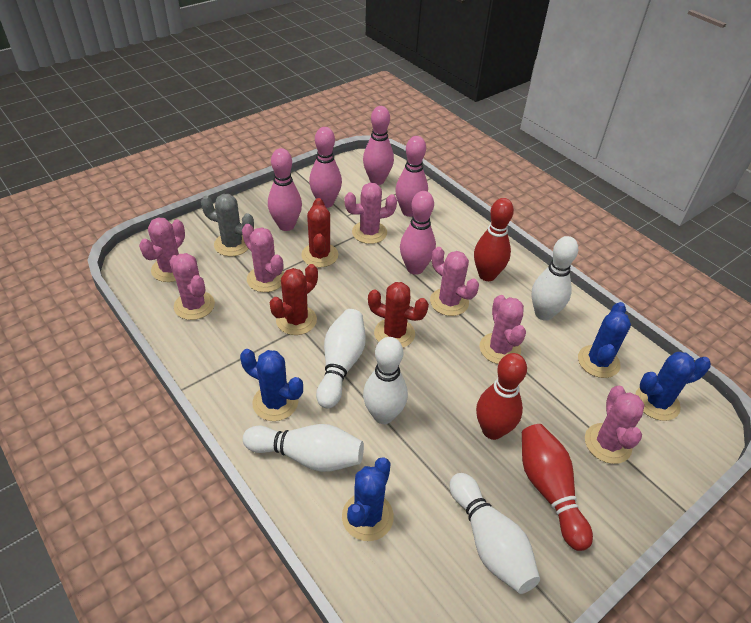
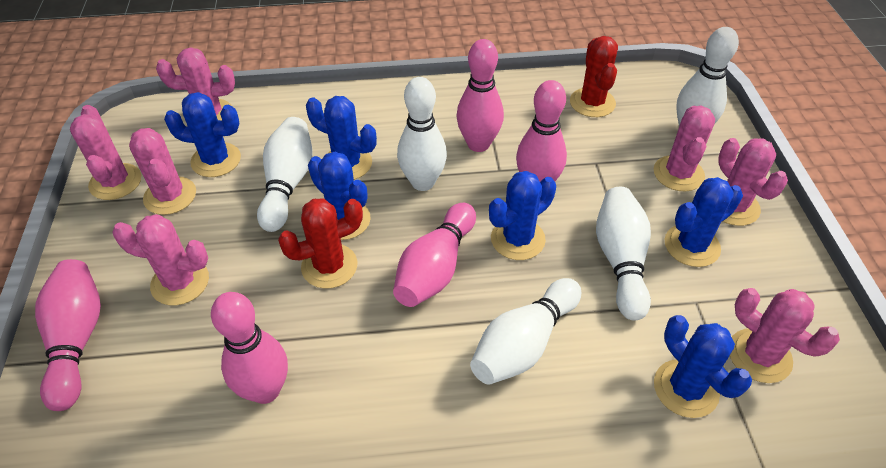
blue cactus: 4 -> 6
grey cactus: 1 -> 0
red bowling pin: 3 -> 0
red cactus: 3 -> 2

